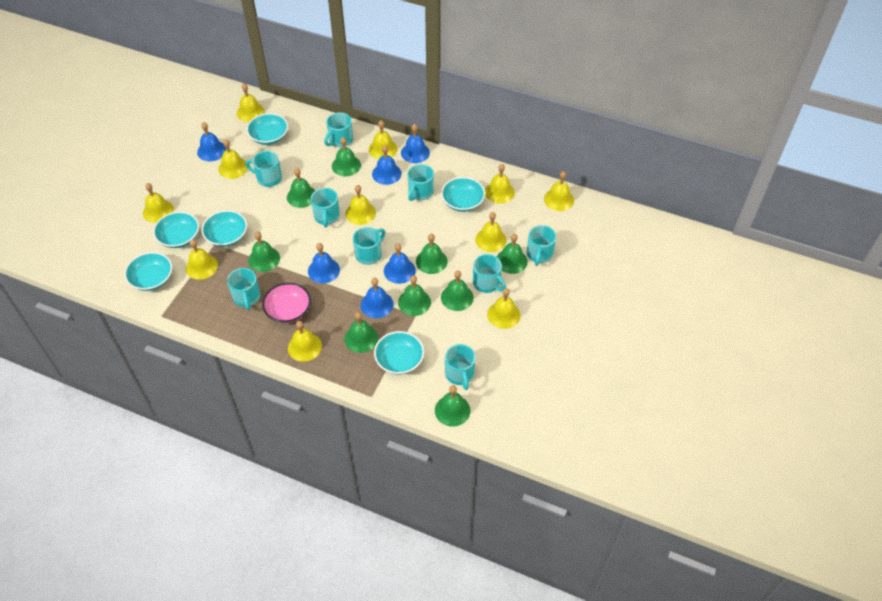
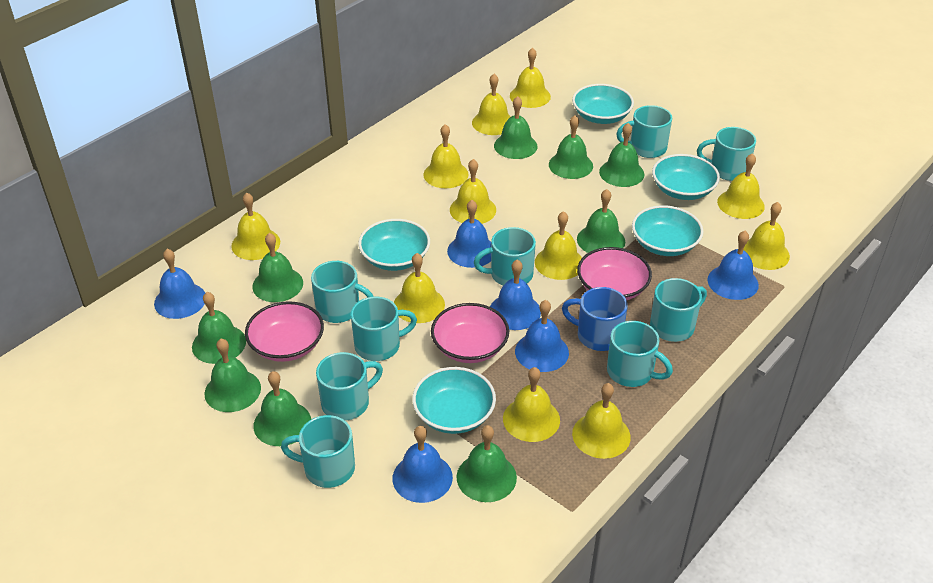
blue mug: 0 -> 1
pink bowl: 1 -> 3
turquoise bowl: 6 -> 5

